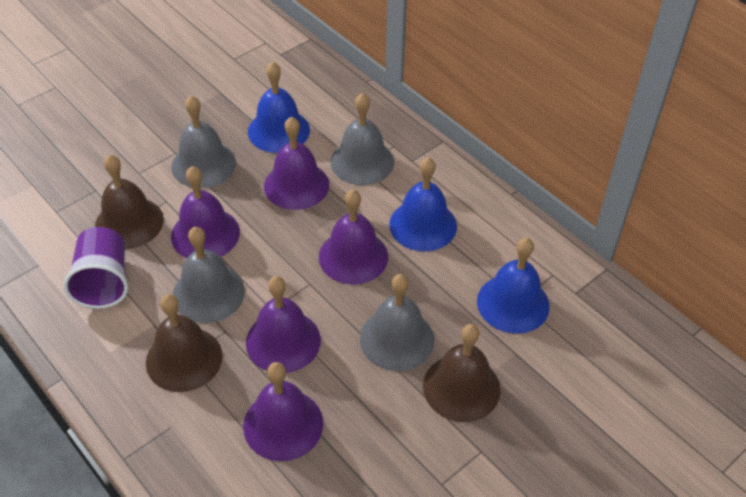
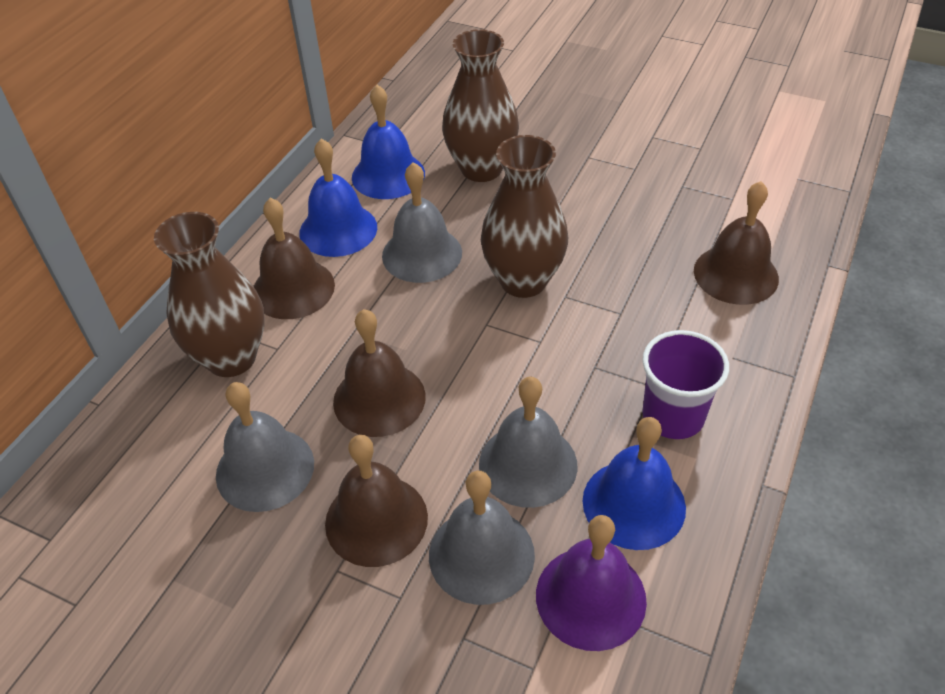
brown bell: 3 -> 4
brown vase: 0 -> 3
purple bell: 5 -> 1

